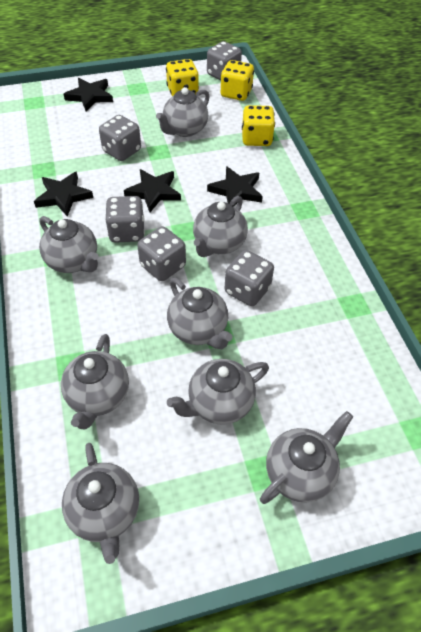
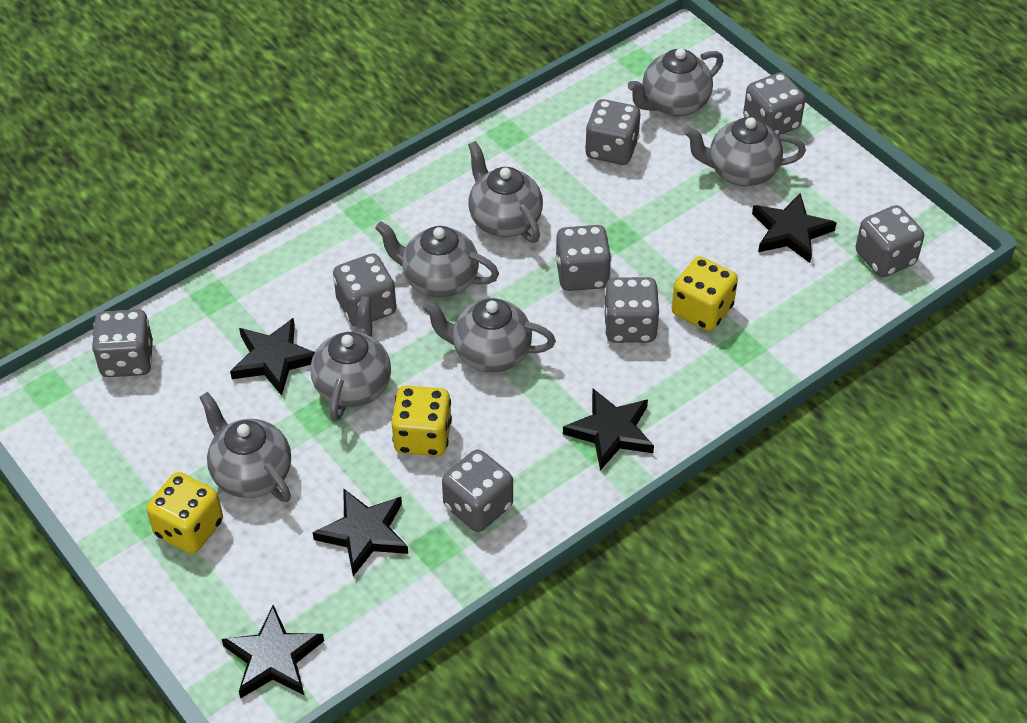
black star: 4 -> 5
grey dice: 5 -> 8
grey teapot: 8 -> 7

